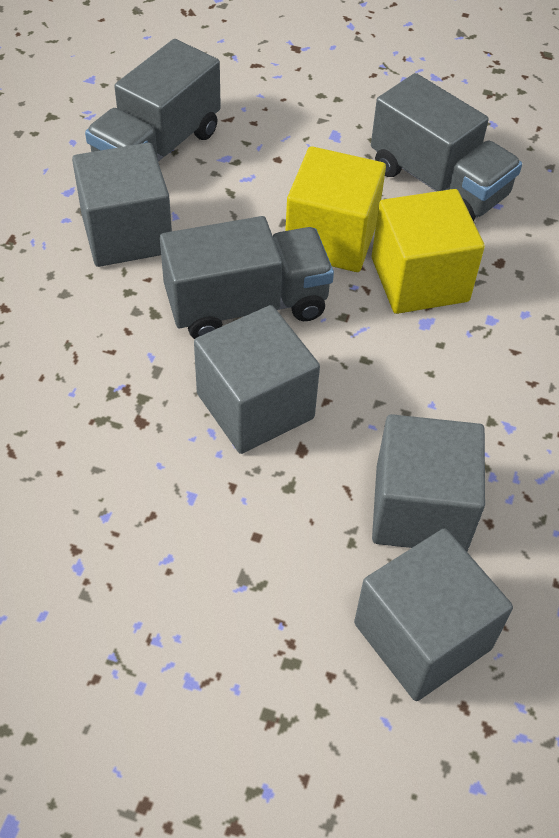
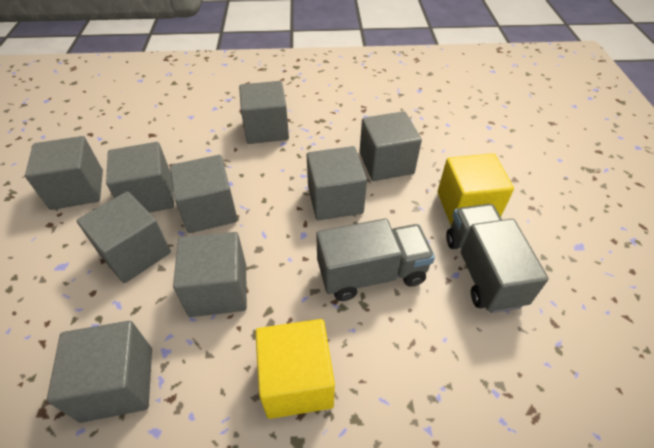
grey cube: 4 -> 9
grey truck: 3 -> 2

